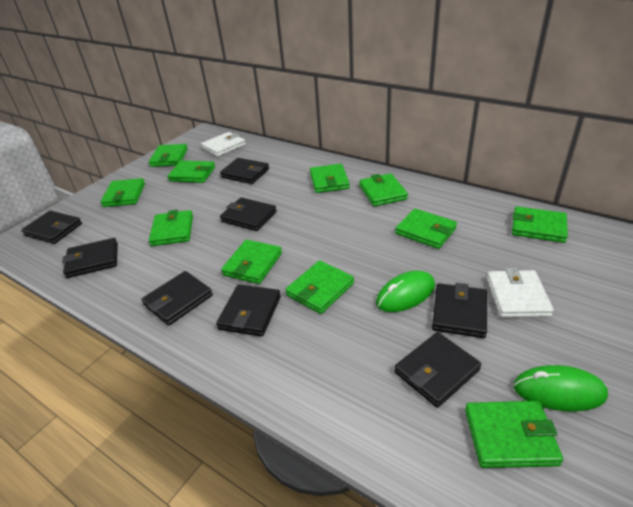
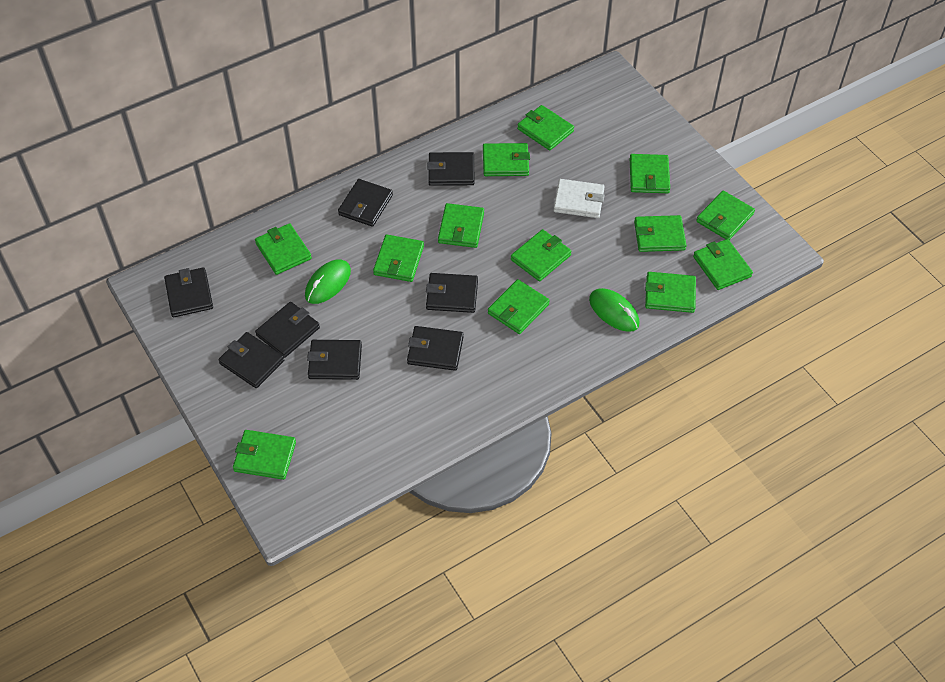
green wallet: 11 -> 13
white wallet: 2 -> 1

